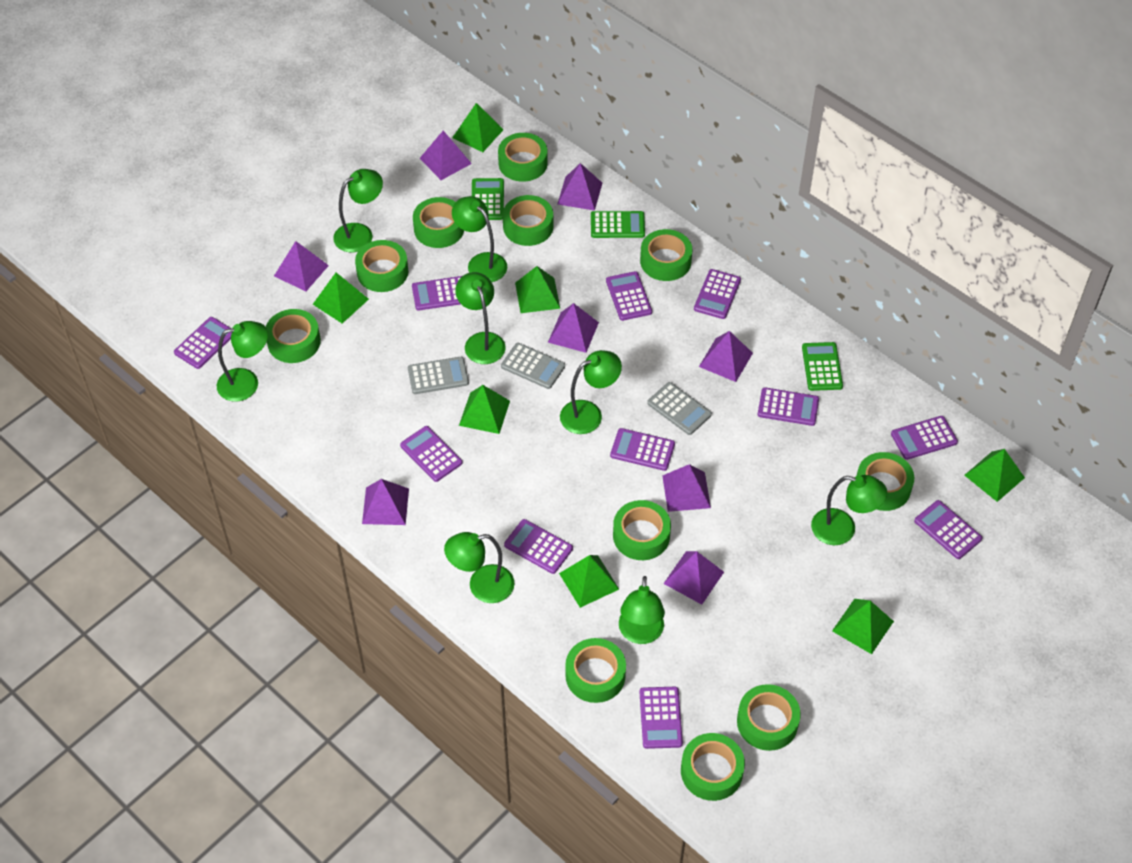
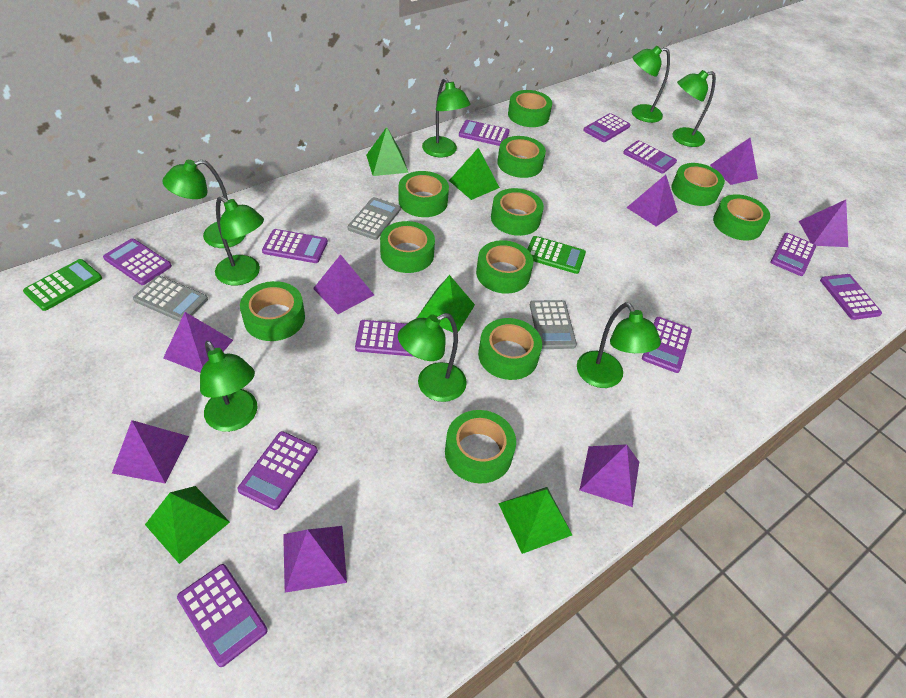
green calculator: 3 -> 2
green pyramid: 7 -> 5

